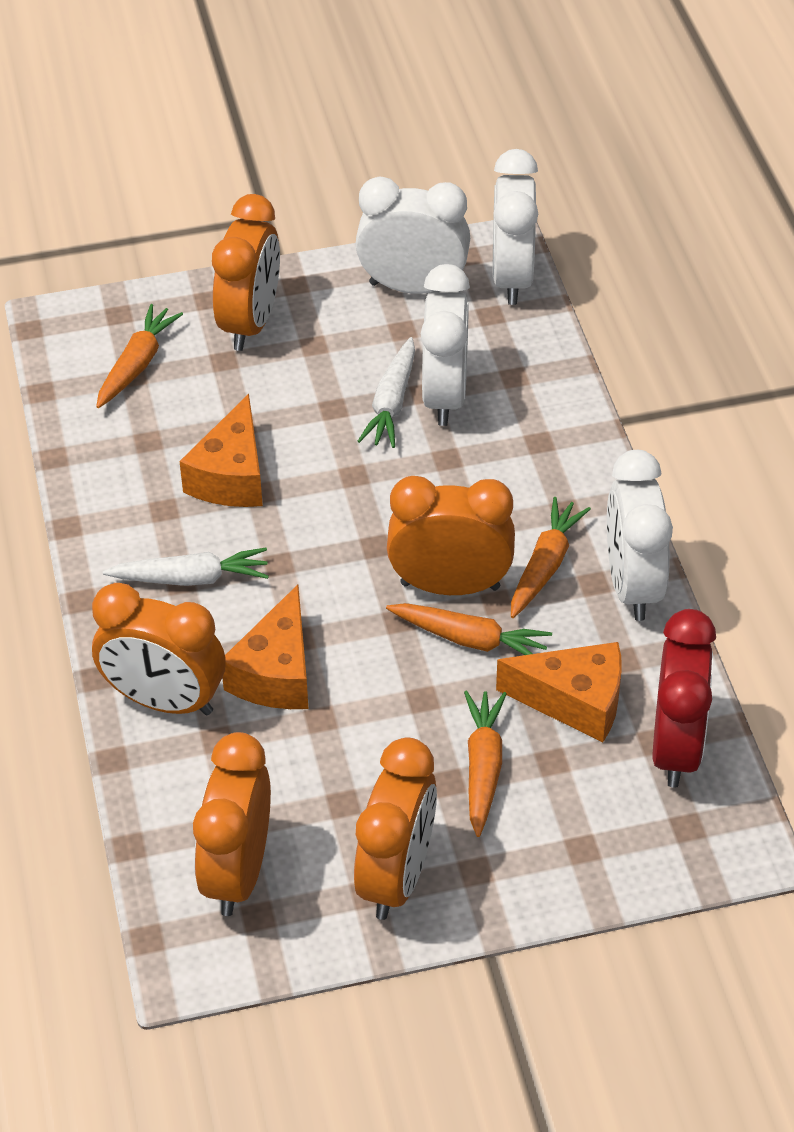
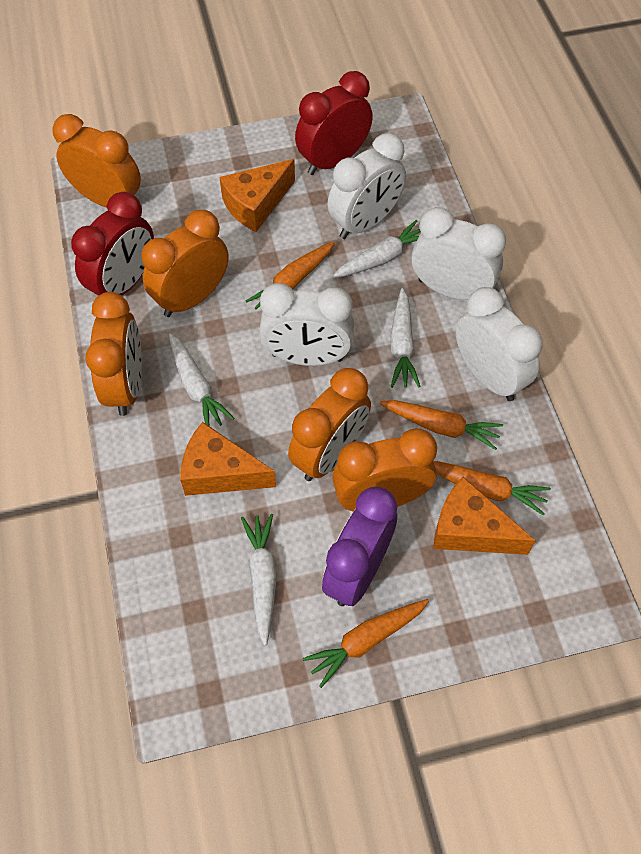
purple clock: 0 -> 1
red clock: 1 -> 2
white carrot: 2 -> 4

